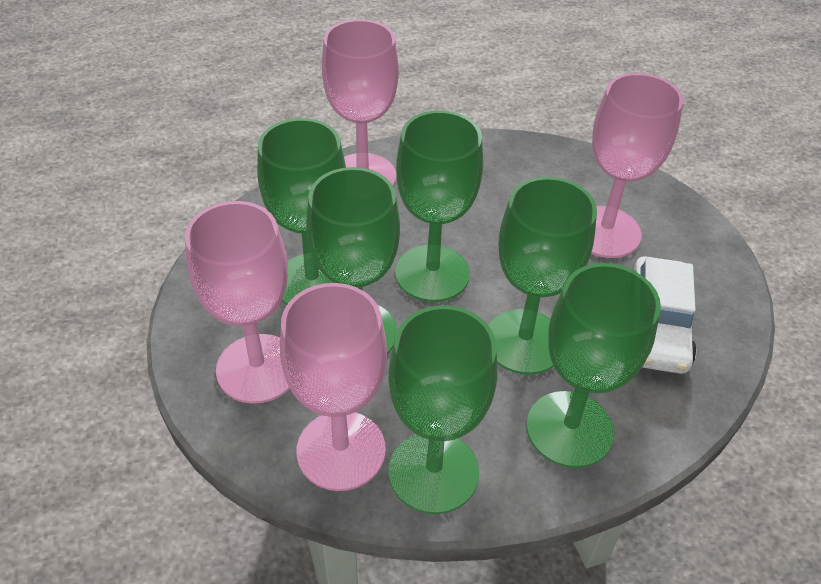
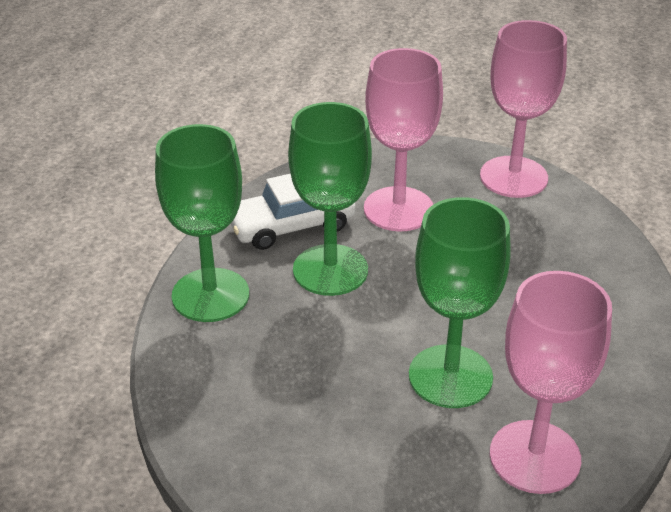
green goblet: 6 -> 3
pink goblet: 4 -> 3

